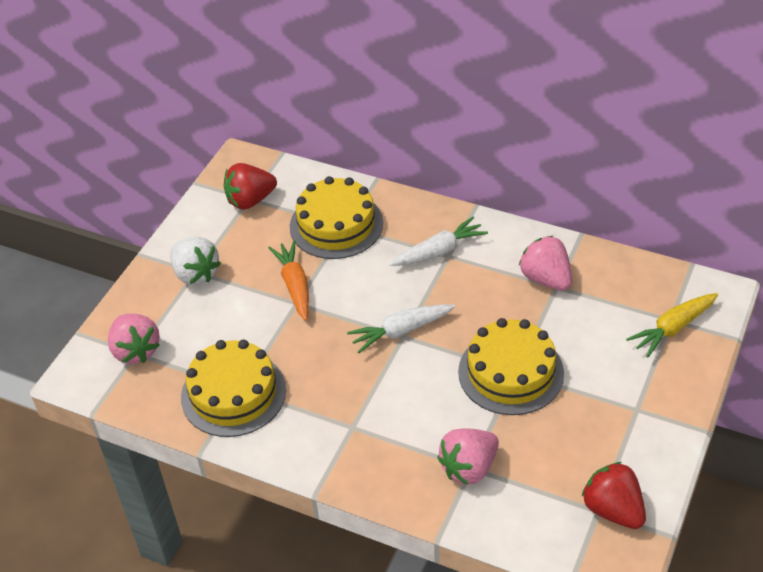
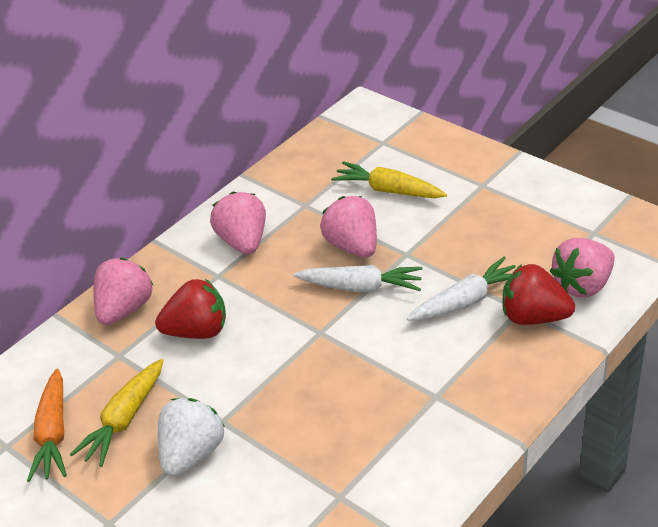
pink strawberry: 3 -> 4
yellow cake: 3 -> 0
yellow carrot: 1 -> 2

